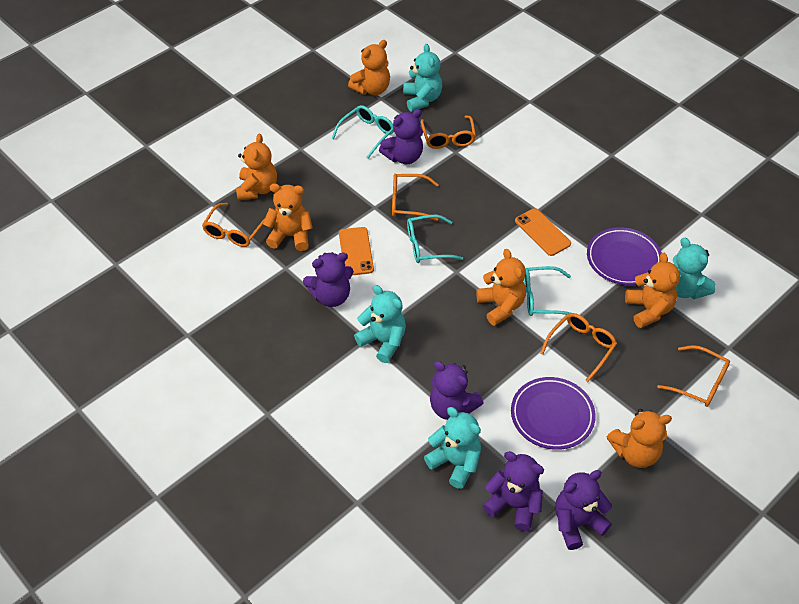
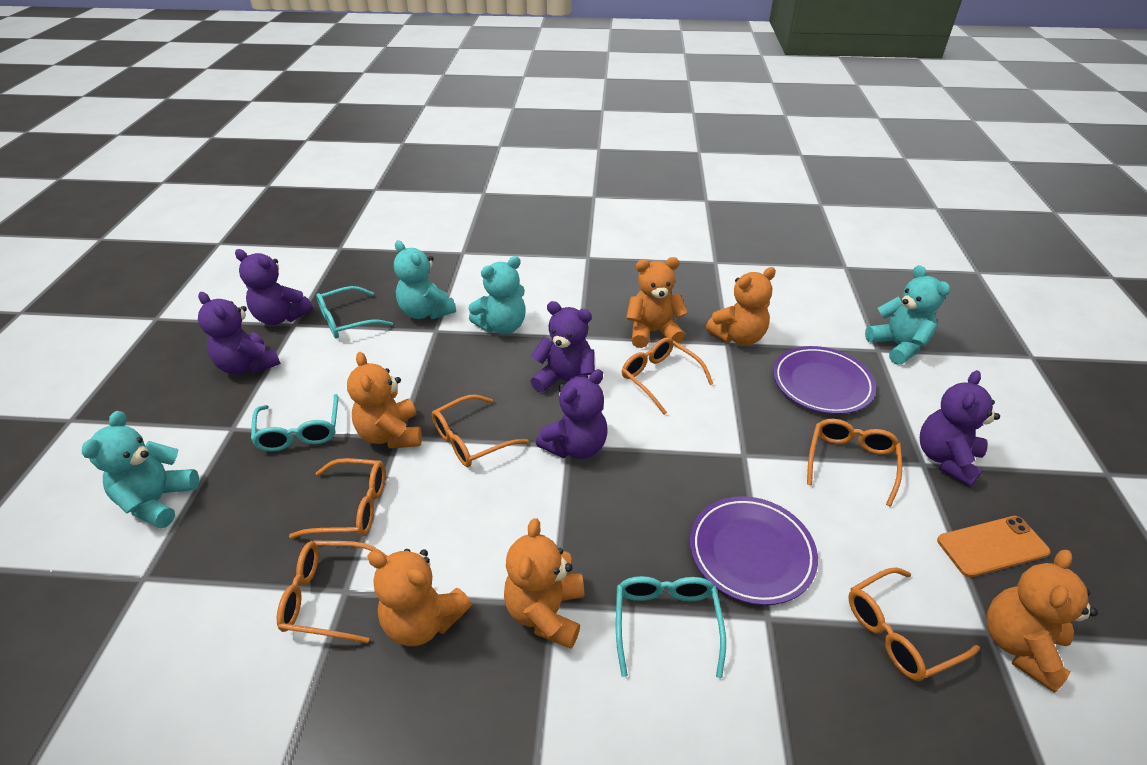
orange glasses: 5 -> 6
orange phone: 2 -> 1

